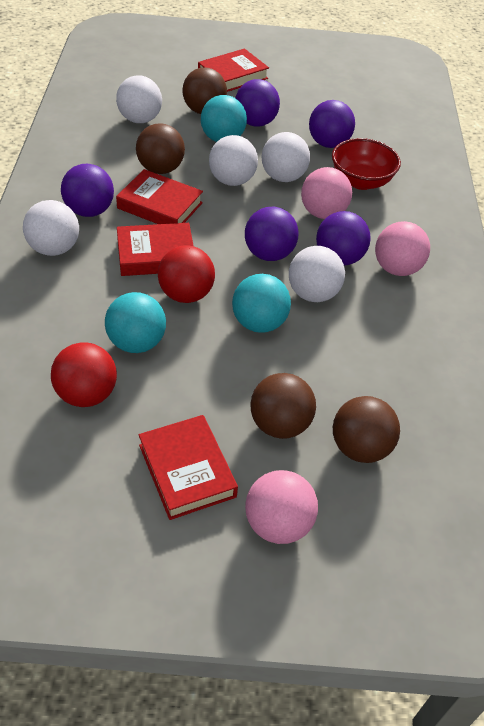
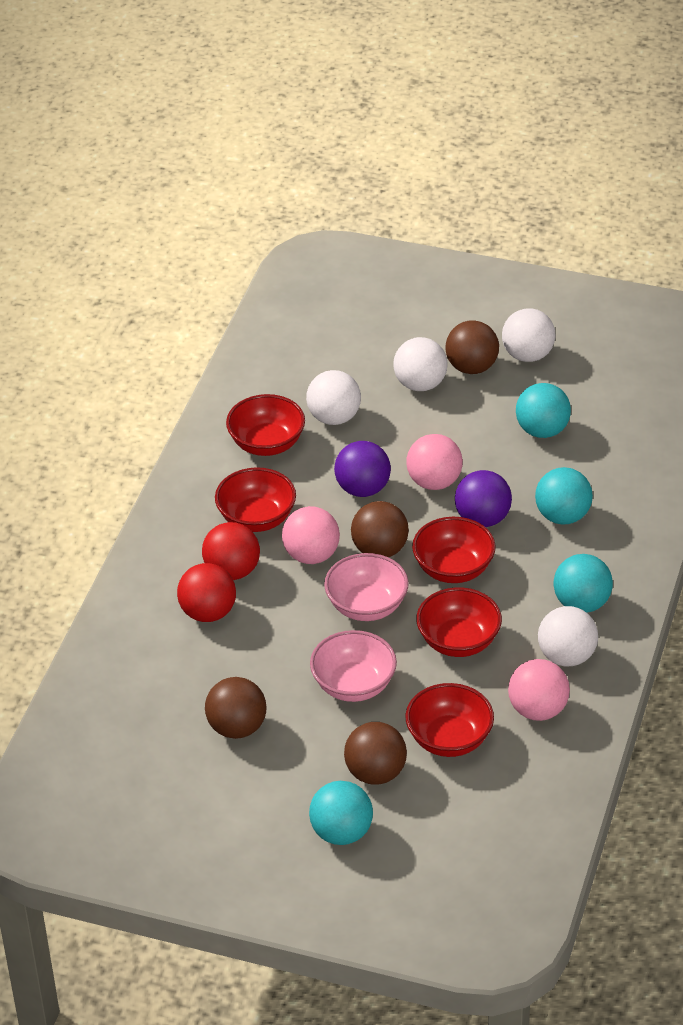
pink bowl: 0 -> 2
purple ball: 5 -> 2
red book: 4 -> 0
red bowl: 1 -> 5
turquoise ball: 3 -> 4
white ball: 5 -> 4

